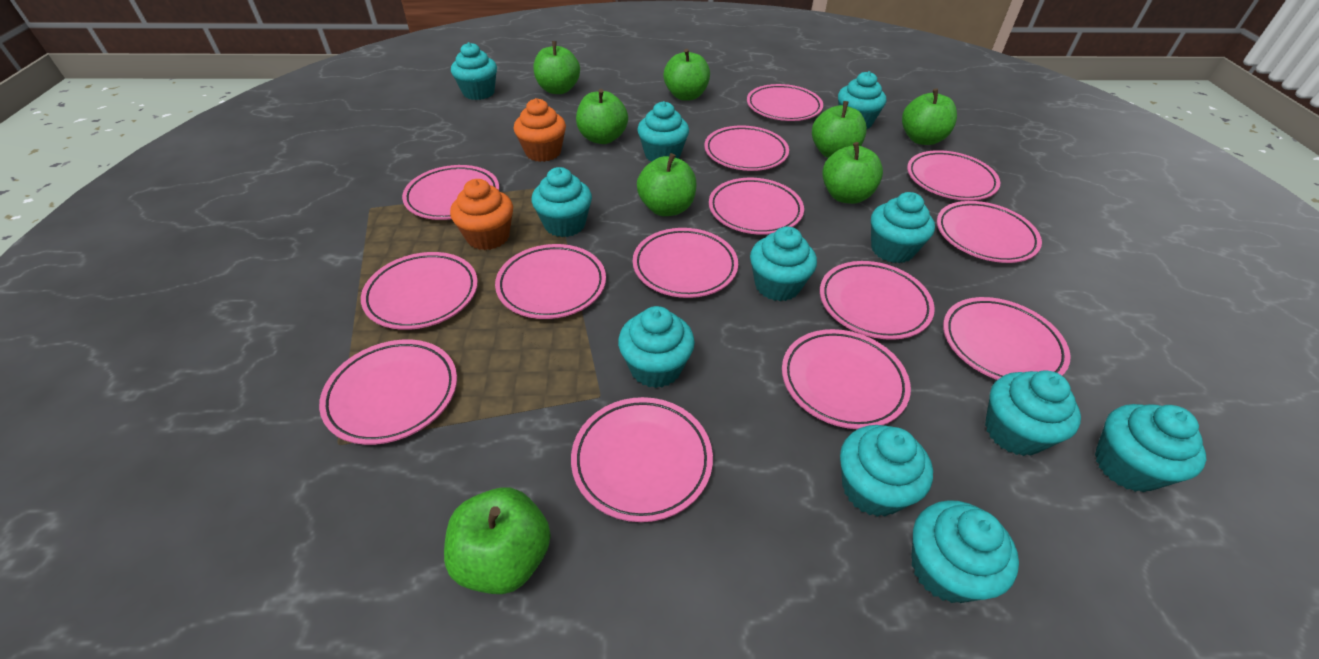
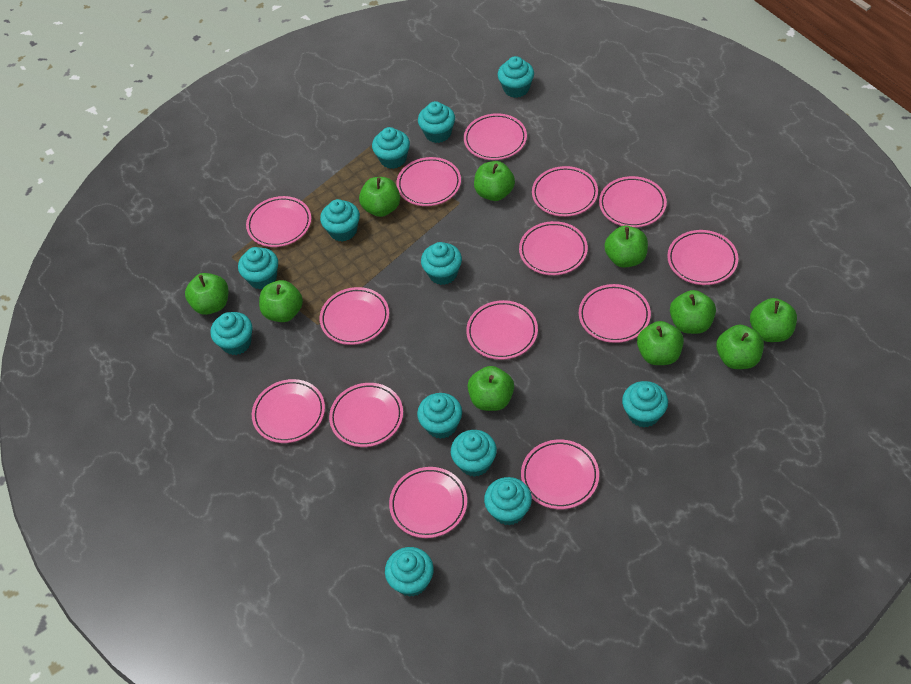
green apple: 8 -> 10
orange cupcake: 2 -> 0
turquoise cupcake: 11 -> 12

